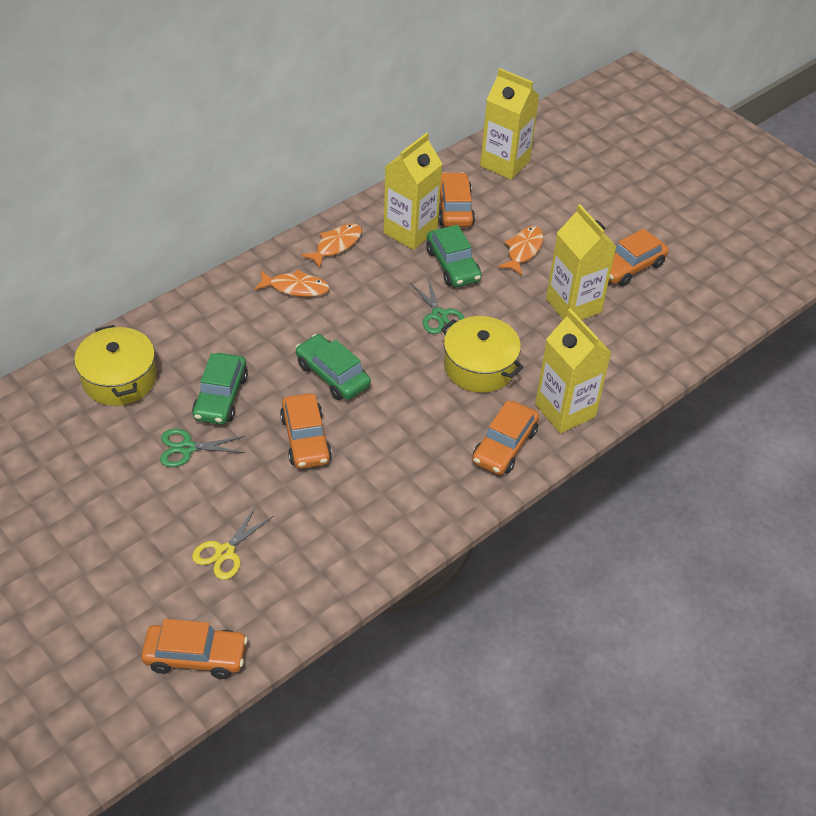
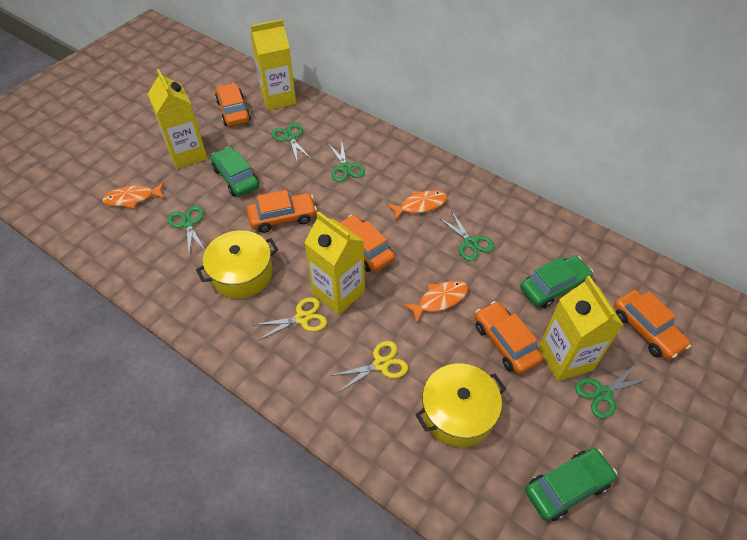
green scissors: 2 -> 5
yellow scissors: 1 -> 2

